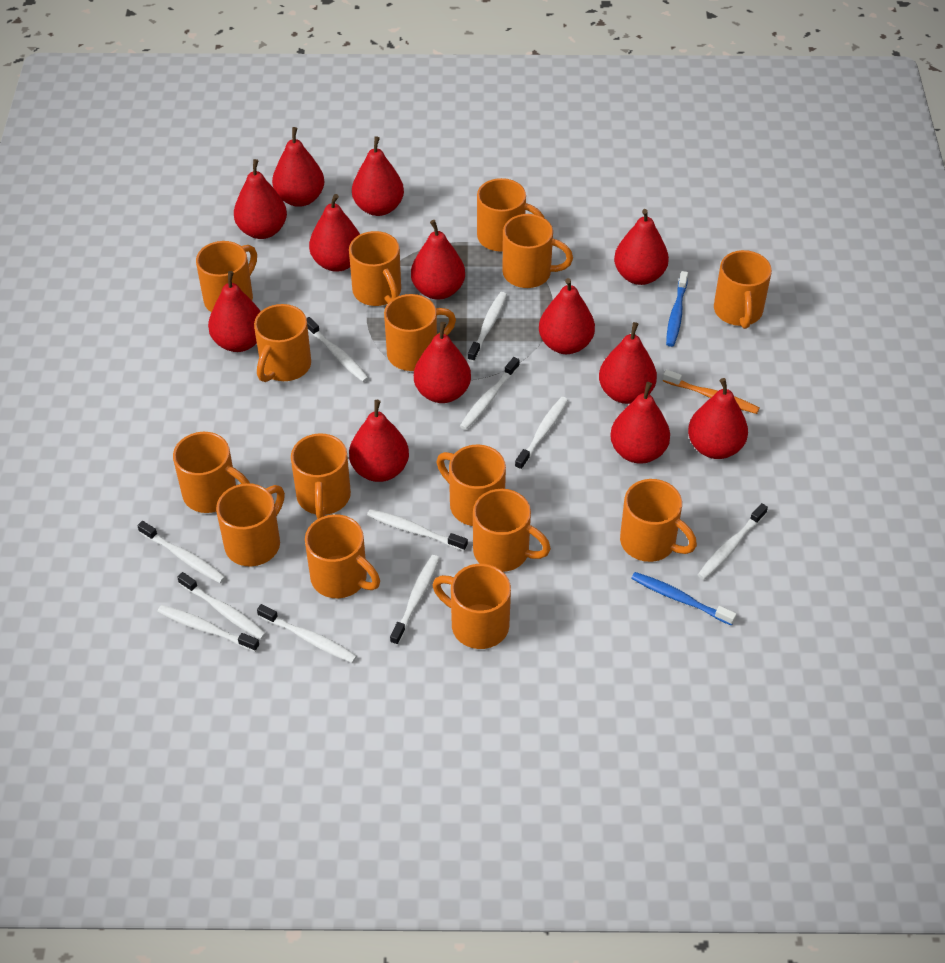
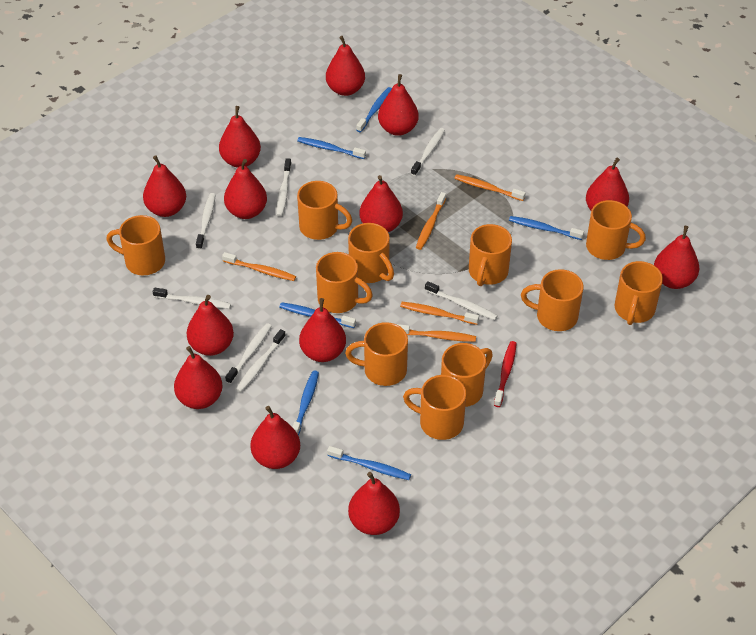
blue toothbrush: 2 -> 6
orange mug: 15 -> 11
orange toothbrush: 1 -> 5
red toothbrush: 0 -> 1
white toothbrush: 11 -> 7

